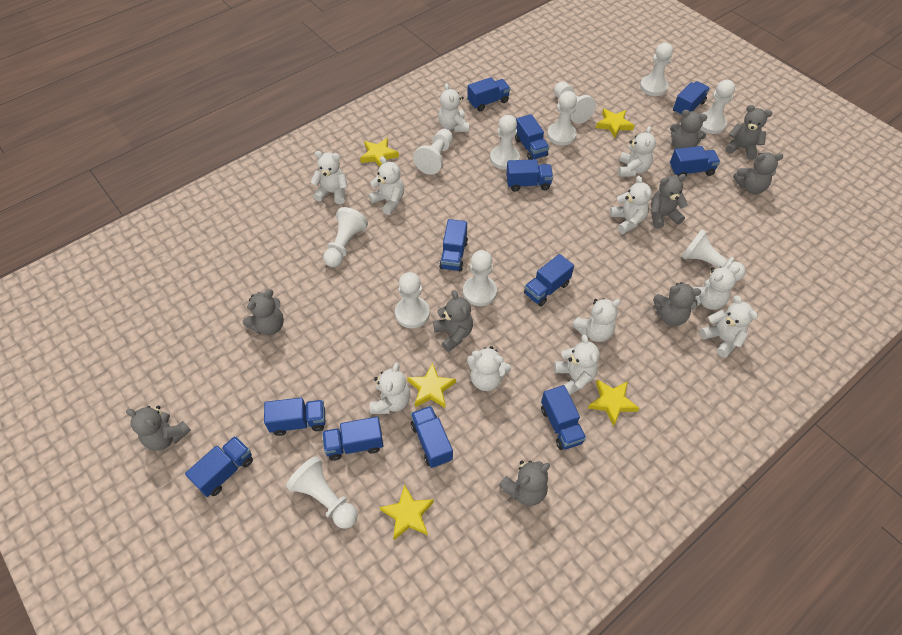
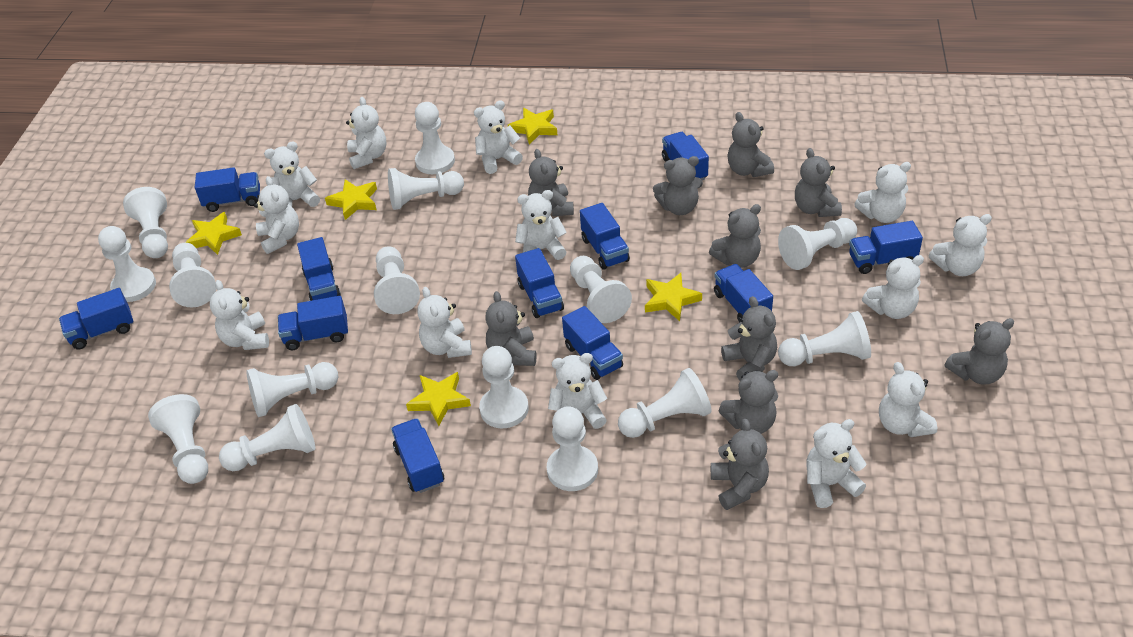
blue truck: 12 -> 11
grey teddy bear: 9 -> 10
white pawn: 11 -> 15
white teddy bear: 11 -> 13

